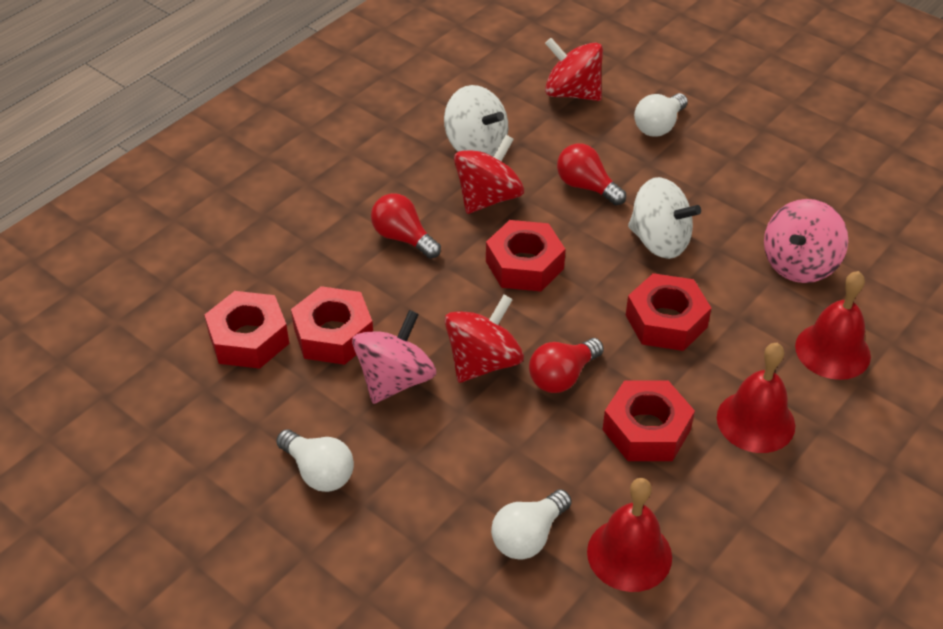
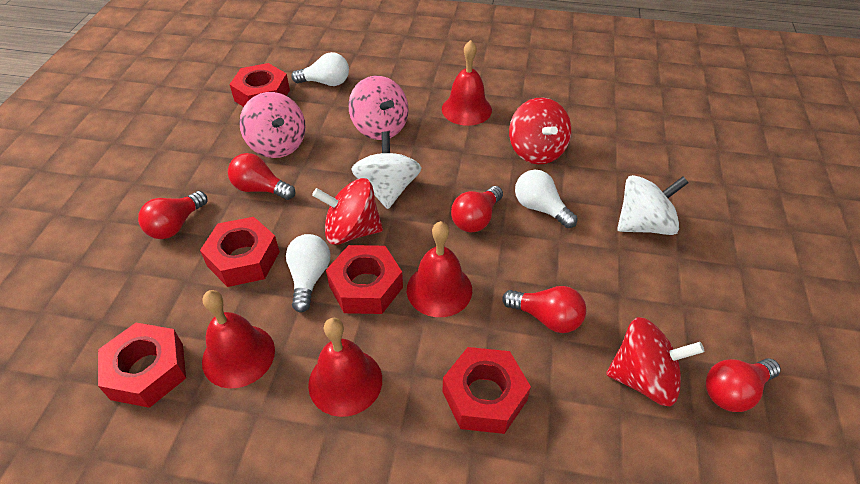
red bell: 3 -> 4
red light bulb: 3 -> 5

